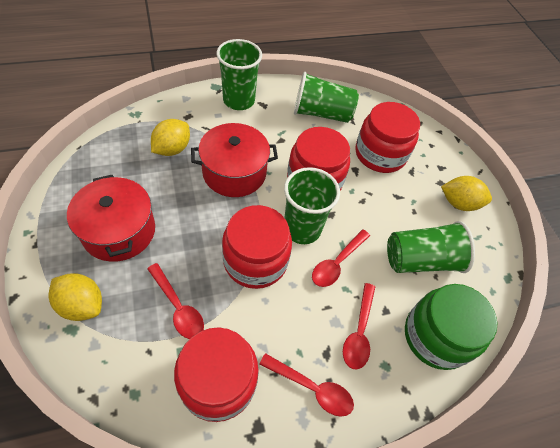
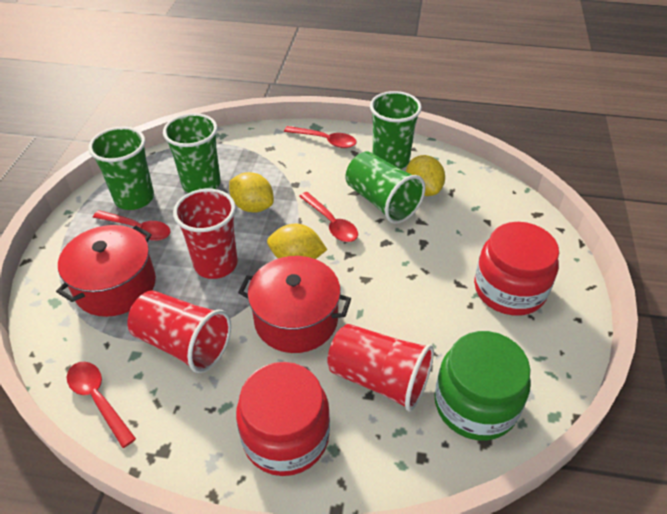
red cup: 0 -> 3
red jar: 4 -> 2

